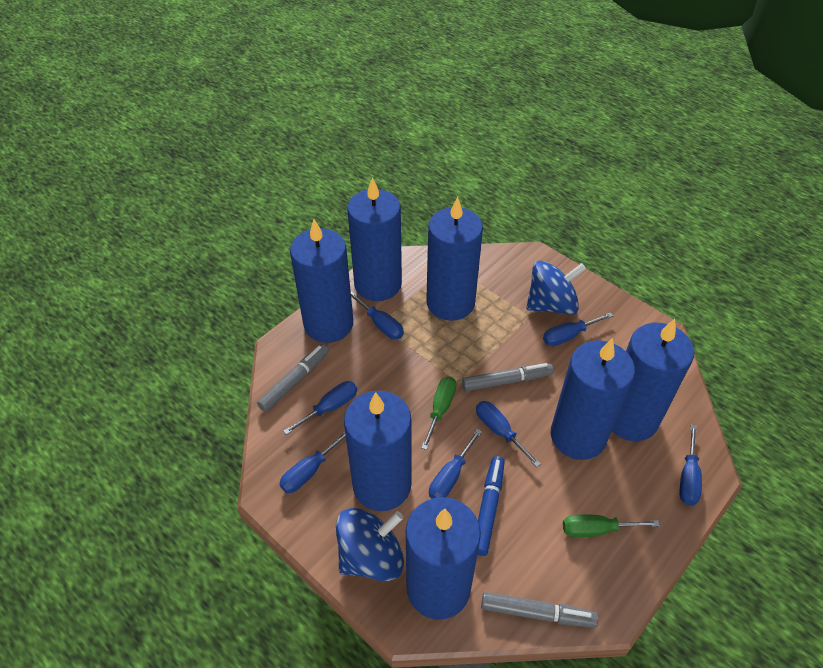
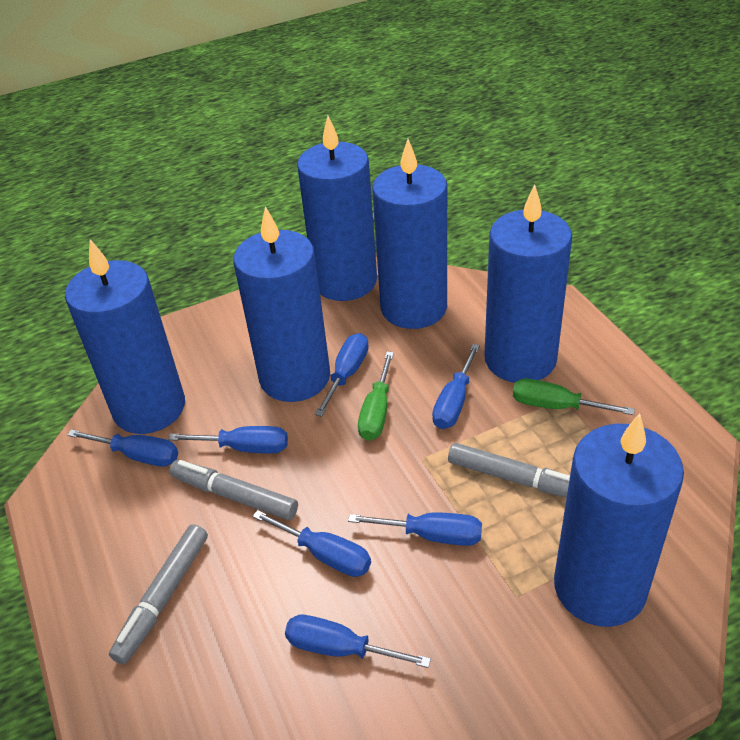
blue candle: 7 -> 6
blue marker: 1 -> 0
blue spinning top: 2 -> 0

